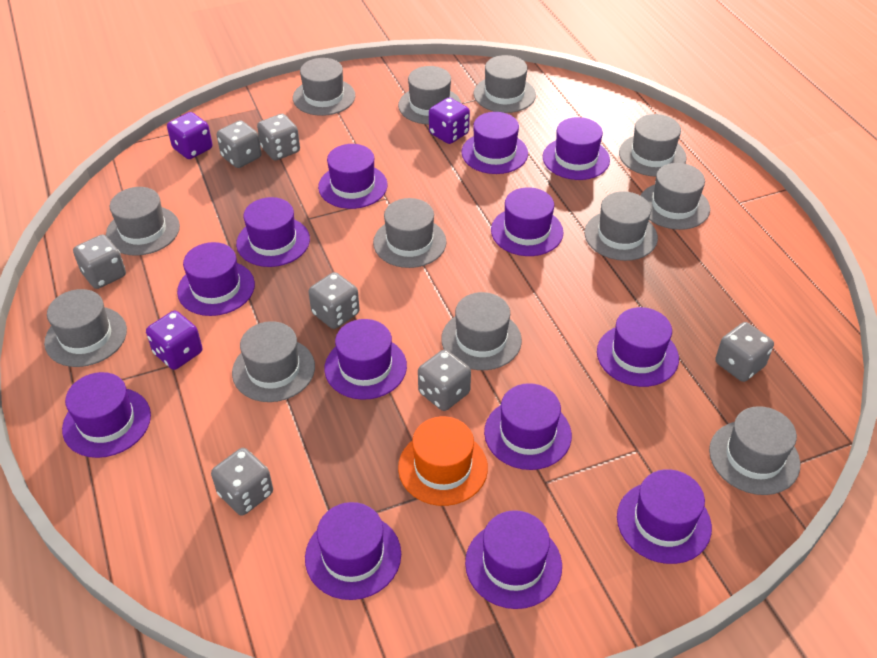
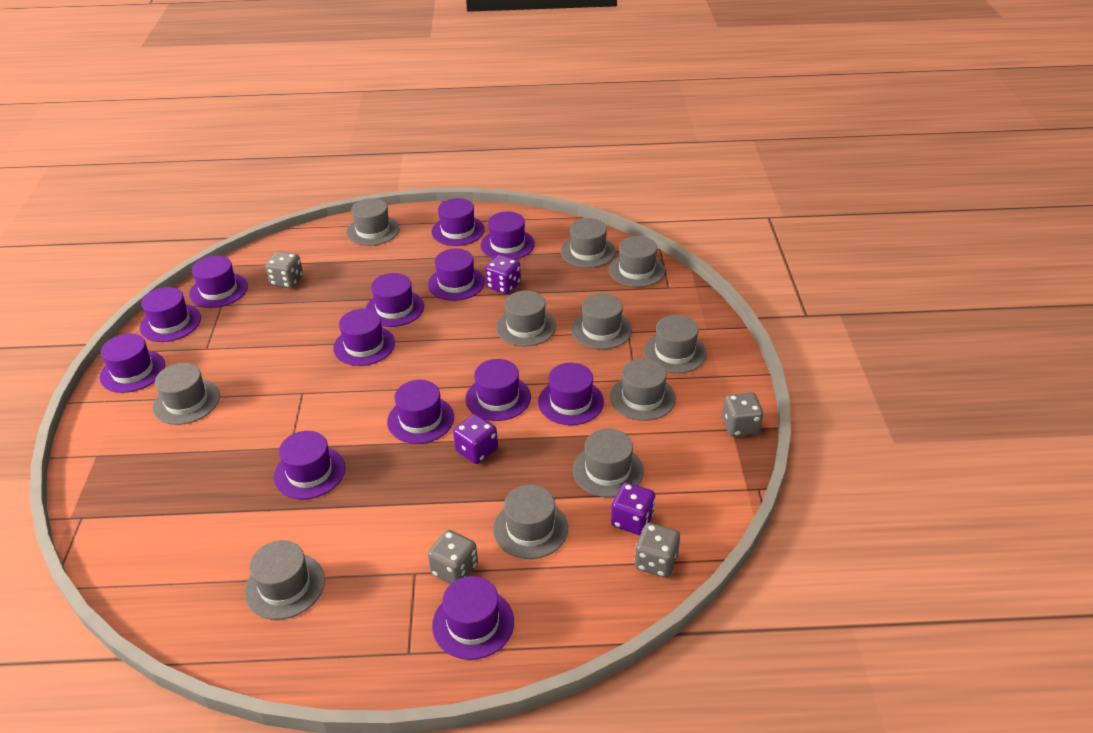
grey dice: 7 -> 4
grey hat: 12 -> 11
orange hat: 1 -> 0

